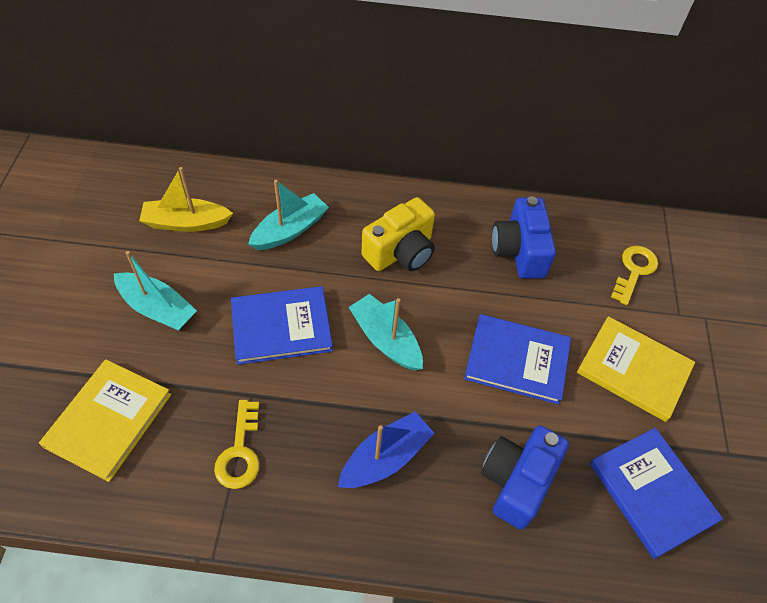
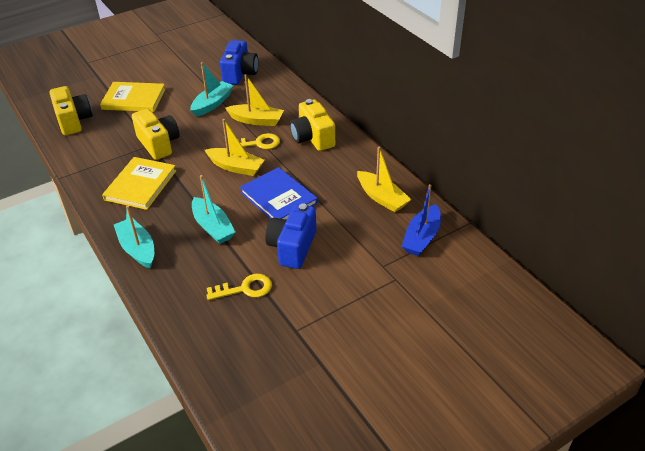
blue book: 3 -> 1
yellow boat: 1 -> 3
yellow camera: 1 -> 3

